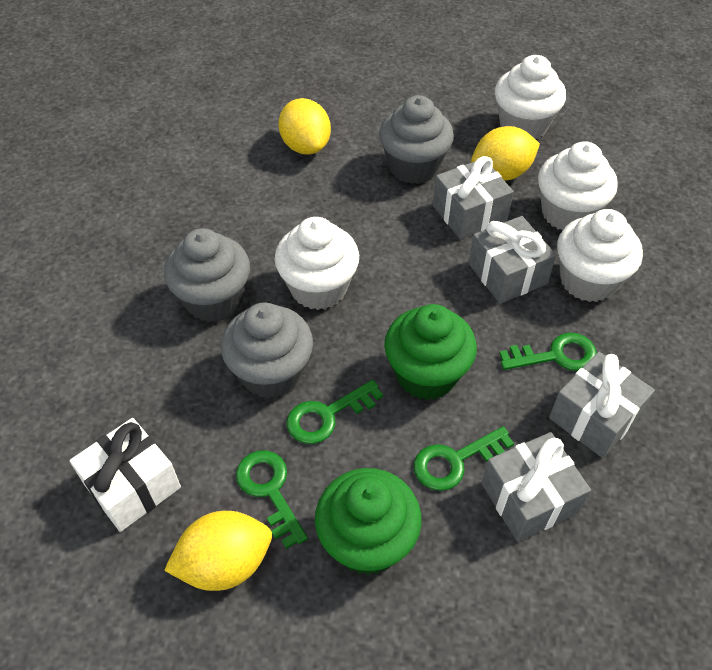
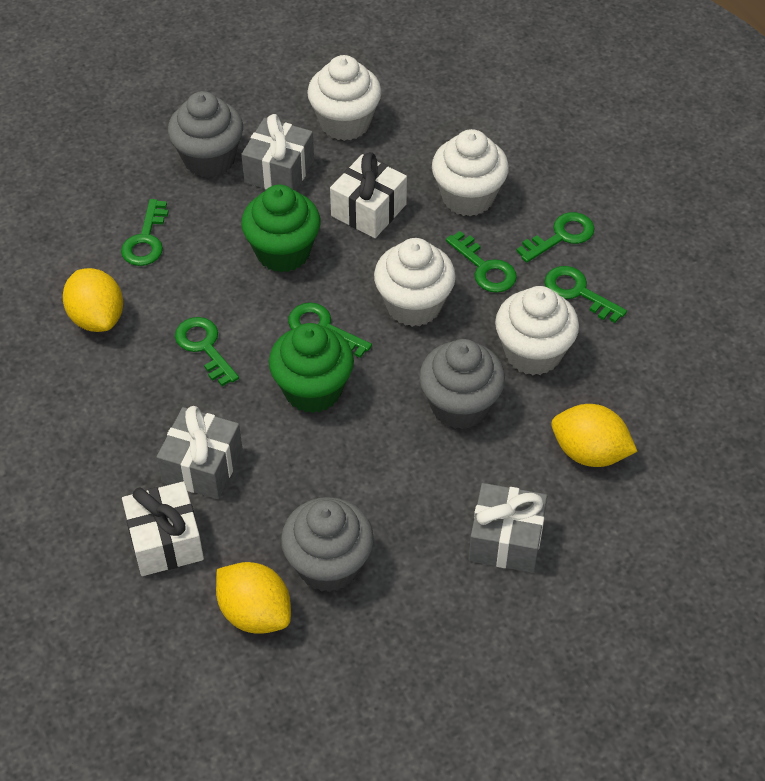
green key: 4 -> 6
grey gift: 4 -> 3
white gift: 1 -> 2

